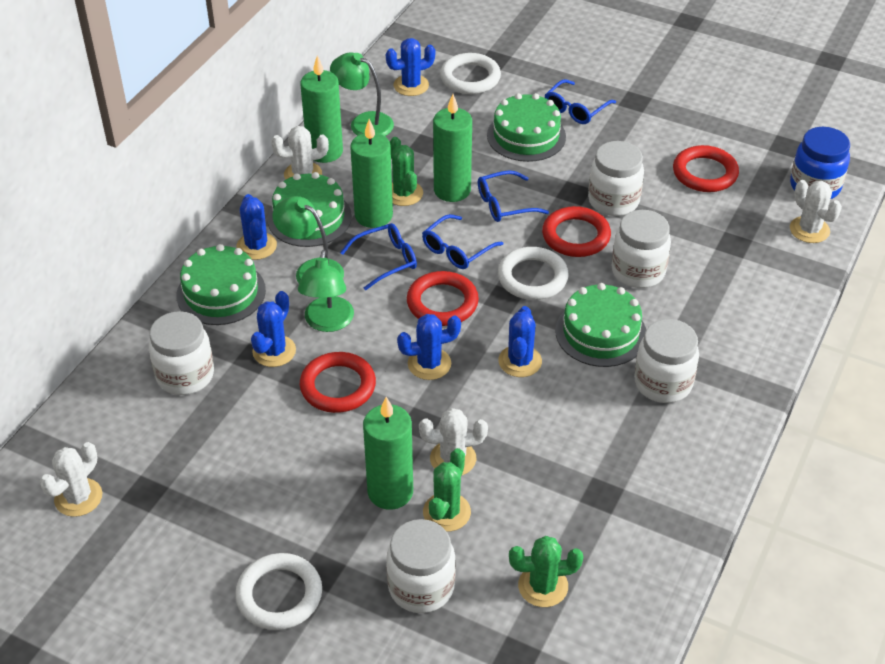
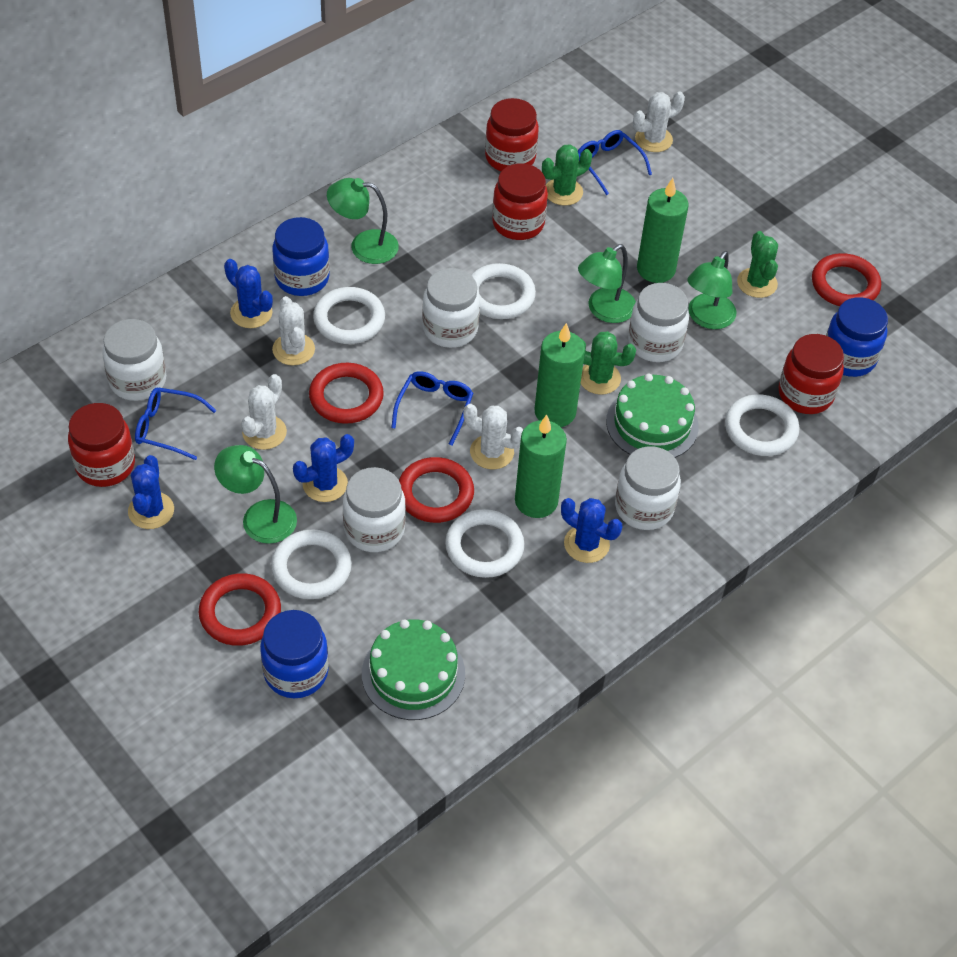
blue cactus: 5 -> 4
blue glasses: 4 -> 3
blue jar: 1 -> 3
green cake: 4 -> 2
green candle: 4 -> 3
green lamp: 3 -> 4
red jar: 0 -> 4
white ring: 3 -> 5

